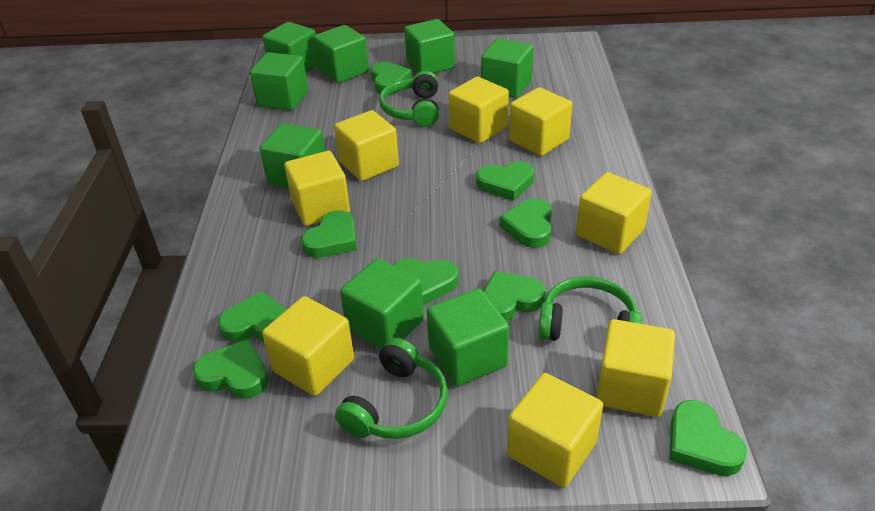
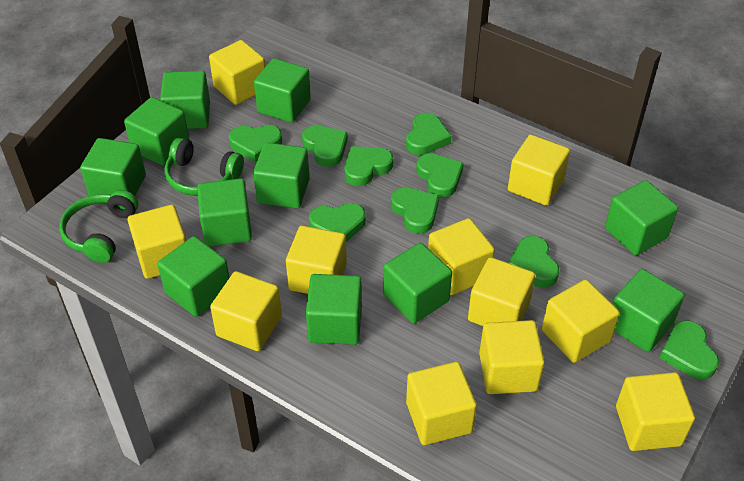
green cube: 8 -> 11
green headphones: 3 -> 2
yellow cube: 8 -> 11

